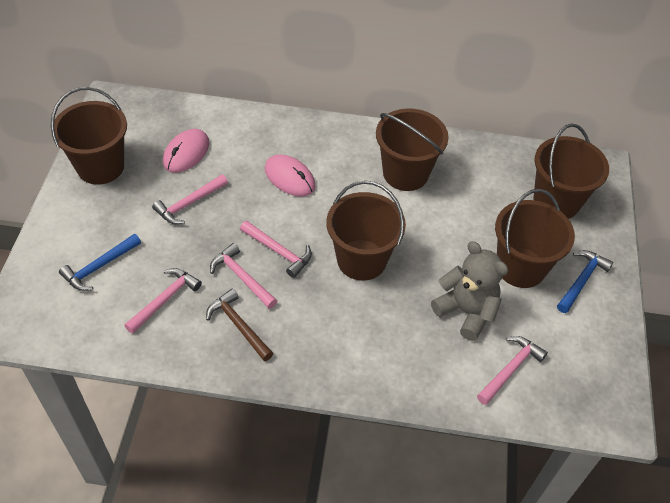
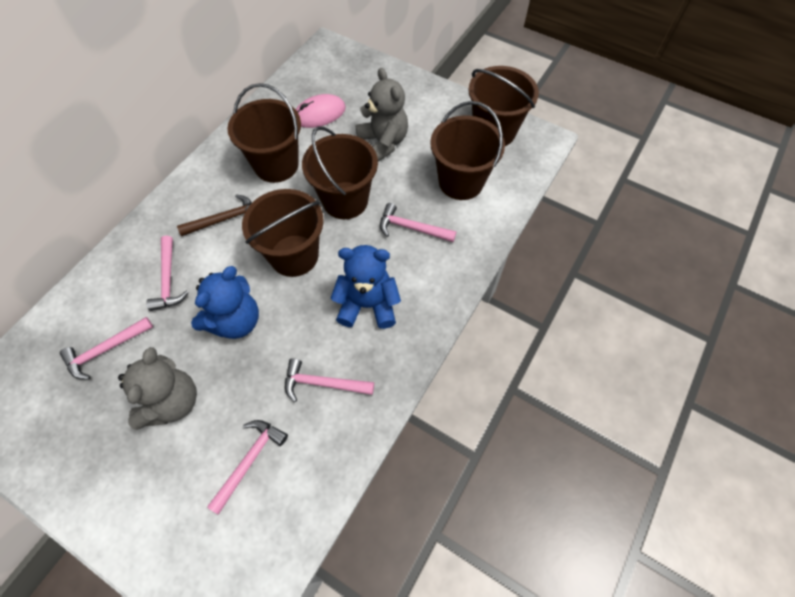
blue hammer: 2 -> 0
blue teddy bear: 0 -> 2
grey teddy bear: 1 -> 2
pink mouse: 2 -> 1

